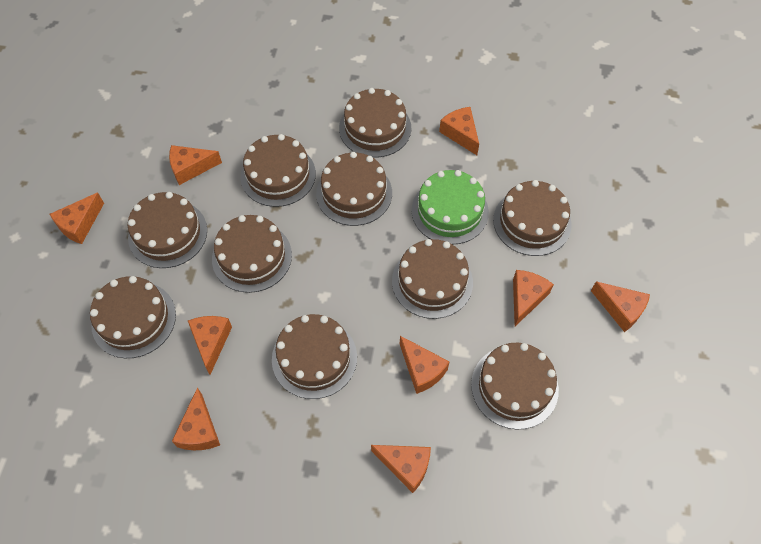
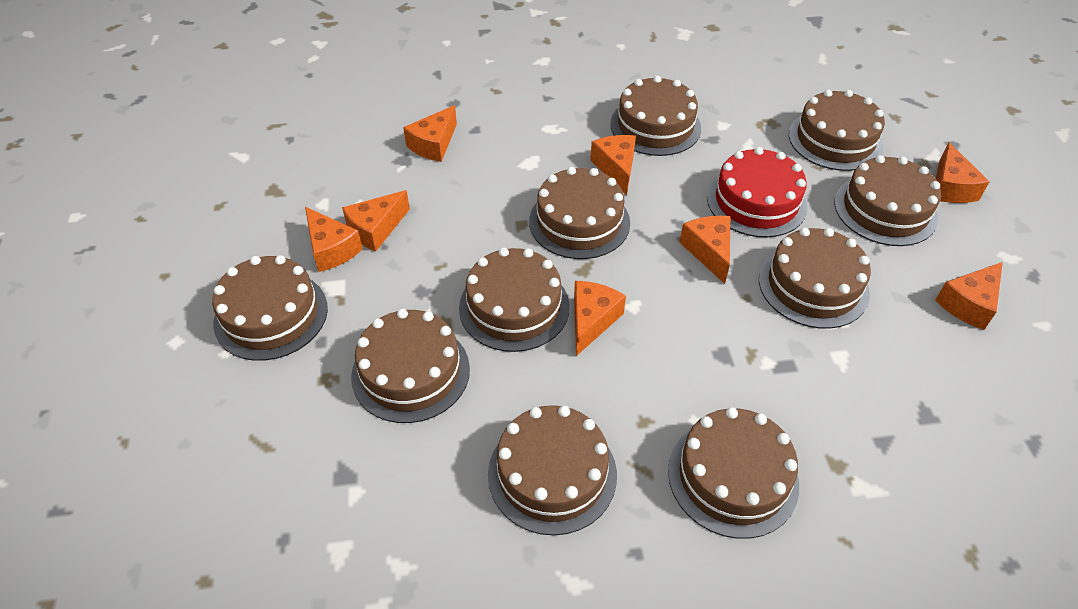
green cake: 1 -> 0
orange cheese: 9 -> 8
red cake: 0 -> 1

